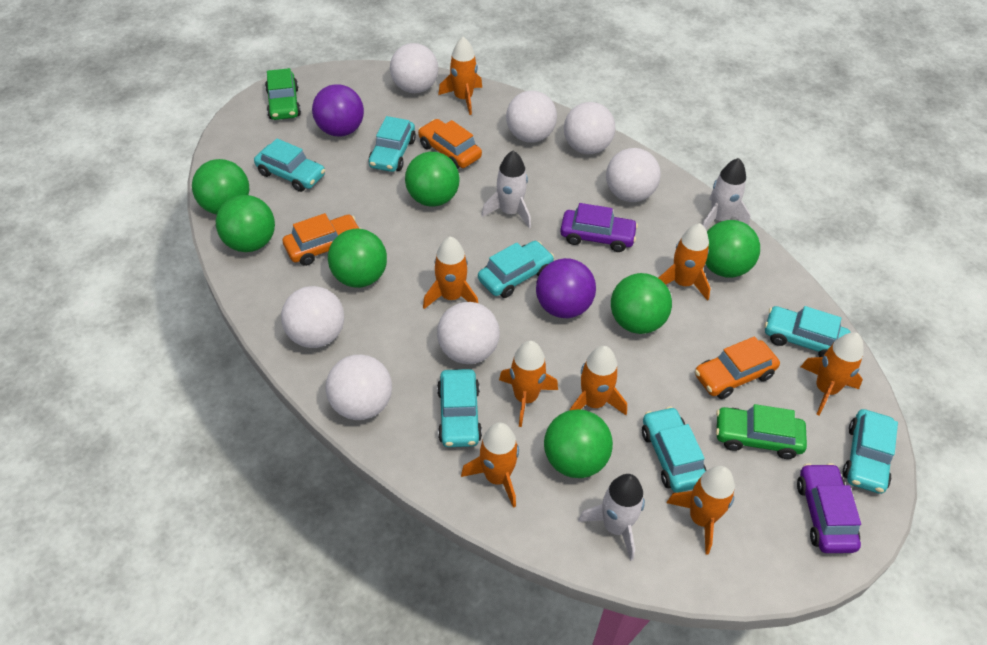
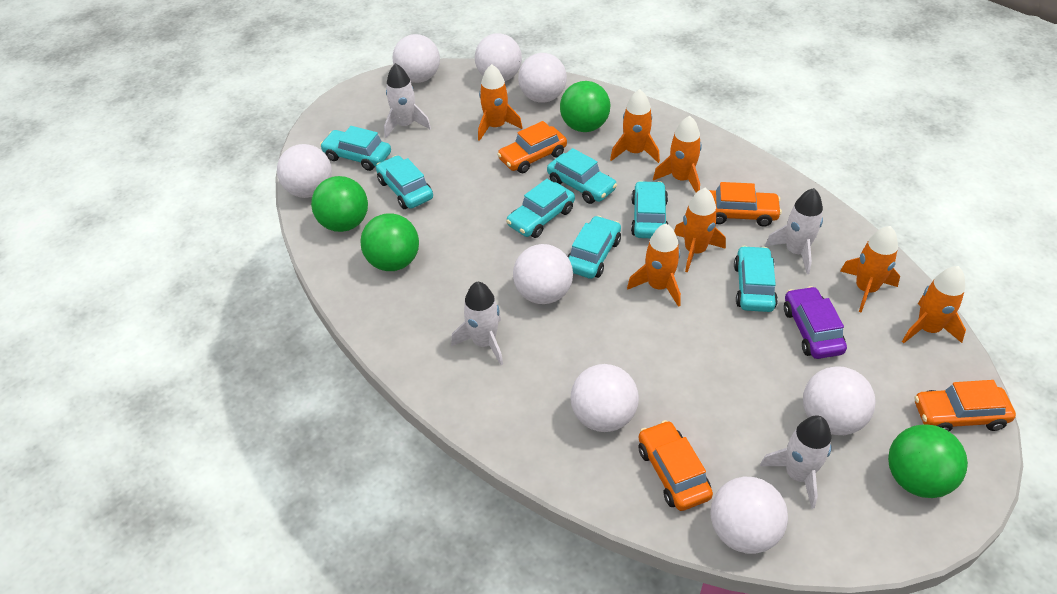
green ball: 7 -> 4
green car: 2 -> 0
orange car: 3 -> 4
orange rocket: 8 -> 7
purple ball: 2 -> 0
purple car: 2 -> 1
white ball: 7 -> 8
white rocket: 3 -> 4

